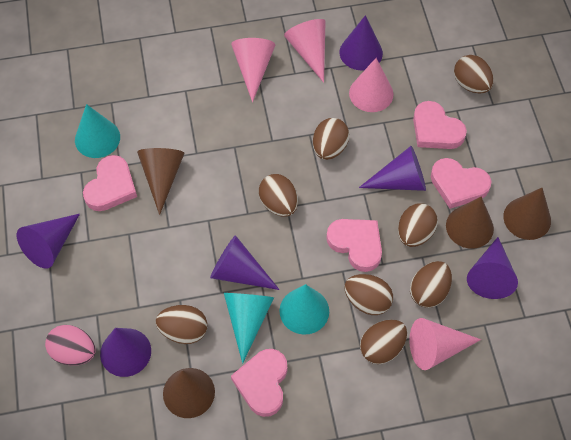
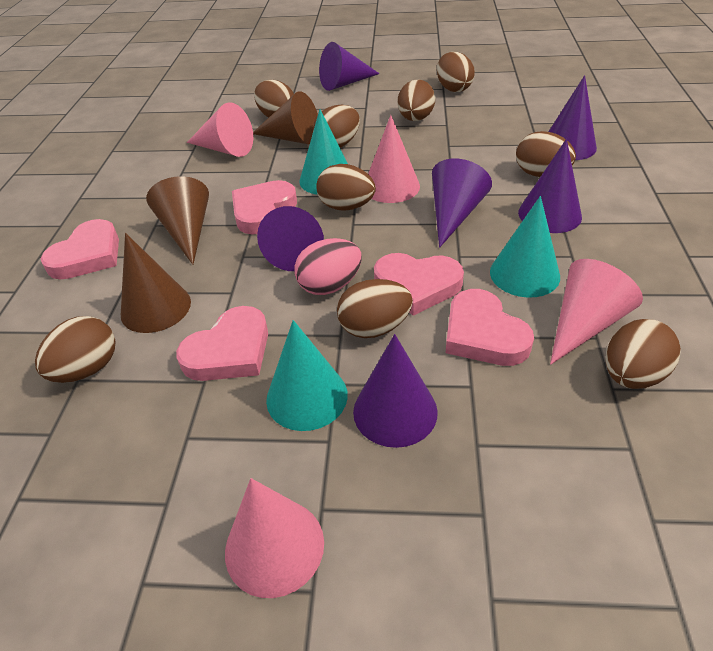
brown cone: 4 -> 3
brown egg: 8 -> 9

